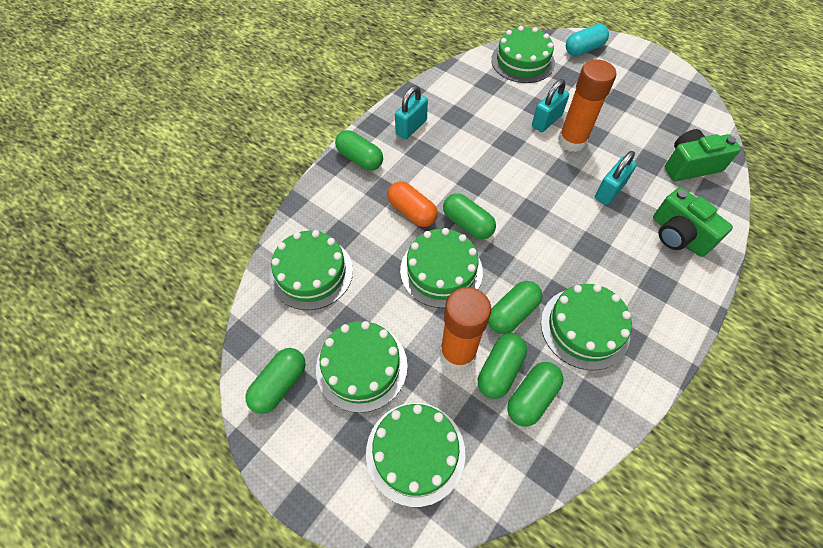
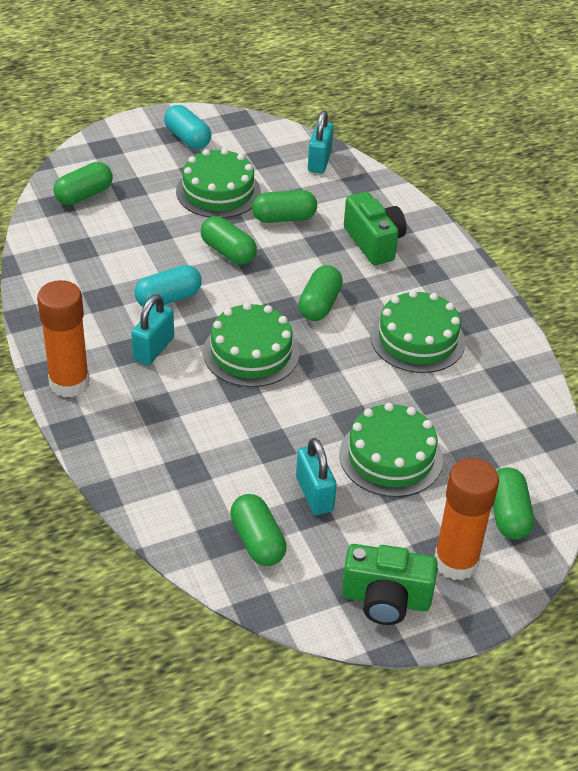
green cake: 6 -> 4
orange capsule: 1 -> 0
turquoise capsule: 1 -> 2

